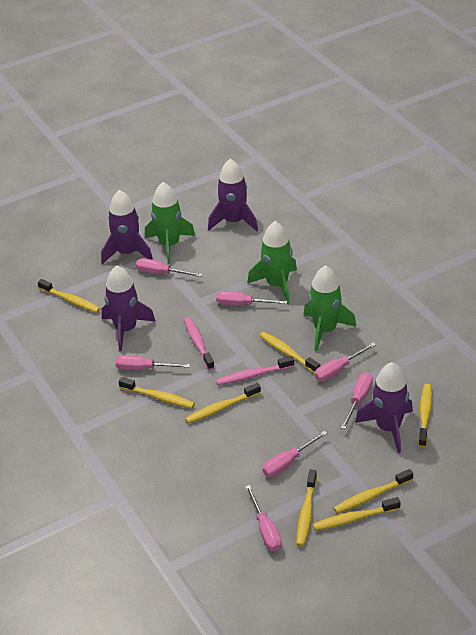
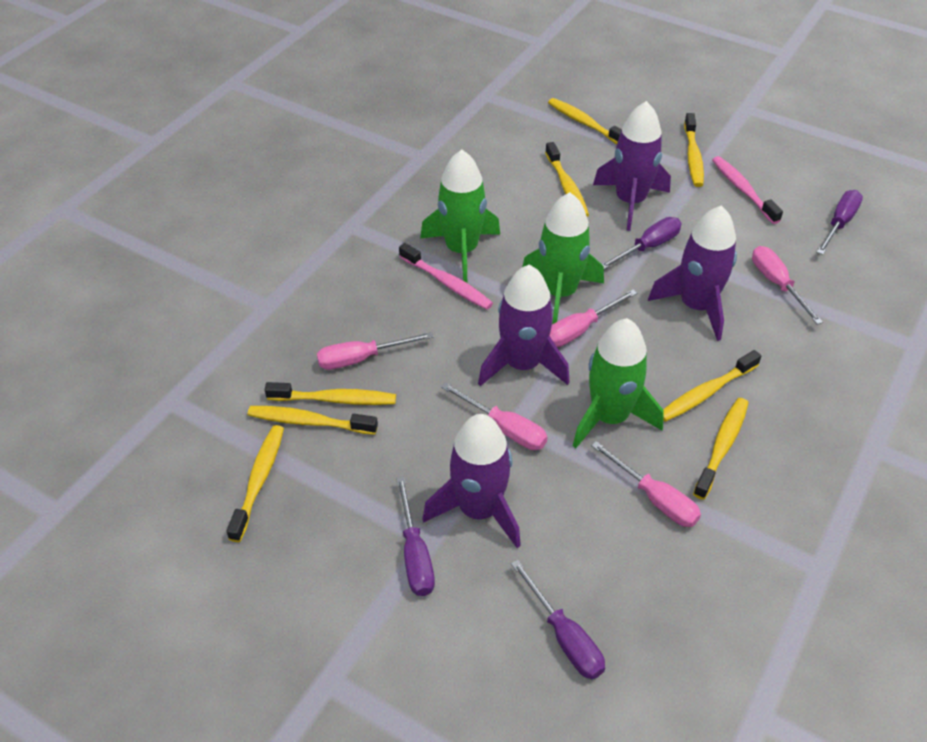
pink screwdriver: 7 -> 5
purple screwdriver: 0 -> 4

